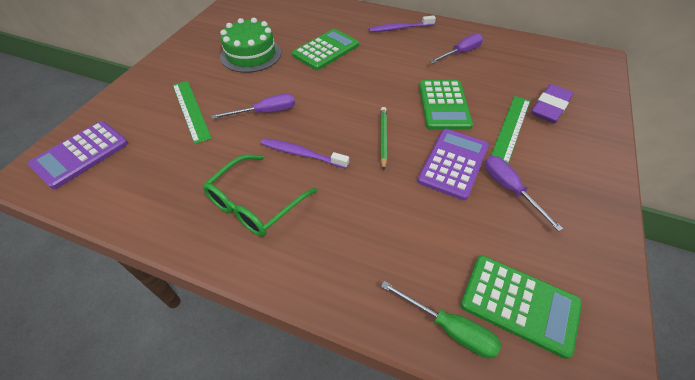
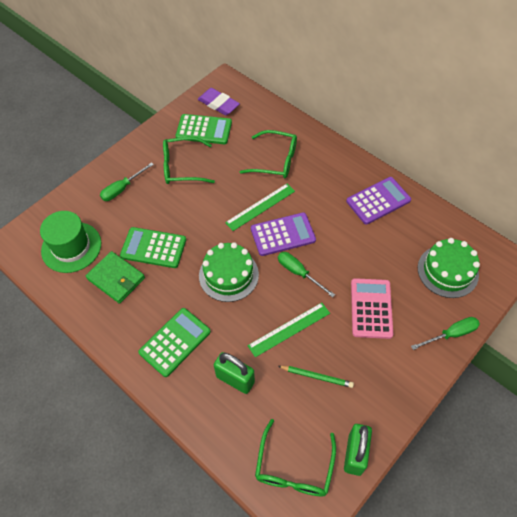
green cake: 1 -> 2
green glasses: 1 -> 3
green hat: 0 -> 1
green padlock: 0 -> 2
green screwdriver: 1 -> 3
green wallet: 0 -> 1
pink calculator: 0 -> 1
purple screwdriver: 3 -> 0
purple toothbrush: 2 -> 0

